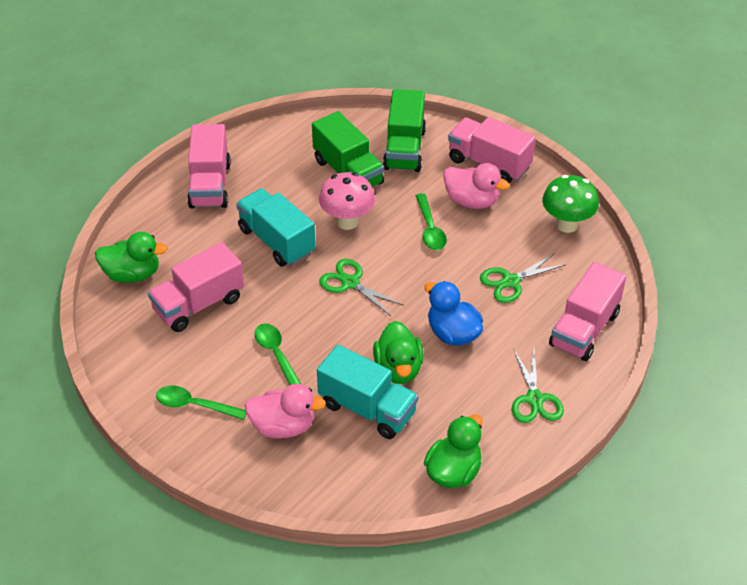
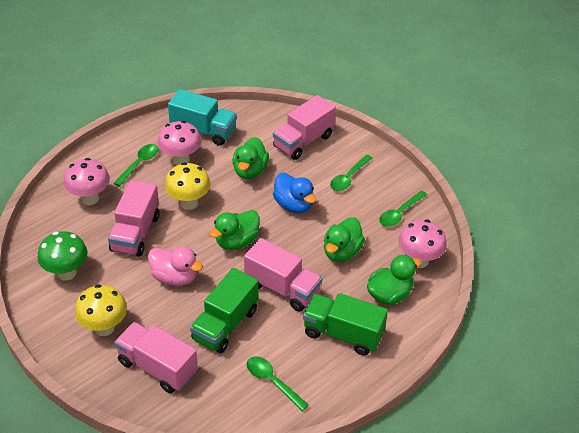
green duck: 3 -> 4
green scissors: 3 -> 0
green spoon: 3 -> 4
pink duck: 2 -> 1
pink mushroom: 1 -> 3
turquoise truck: 2 -> 1
yellow mushroom: 0 -> 2

